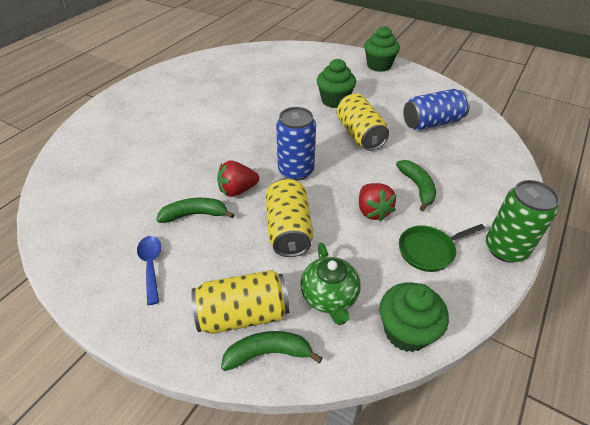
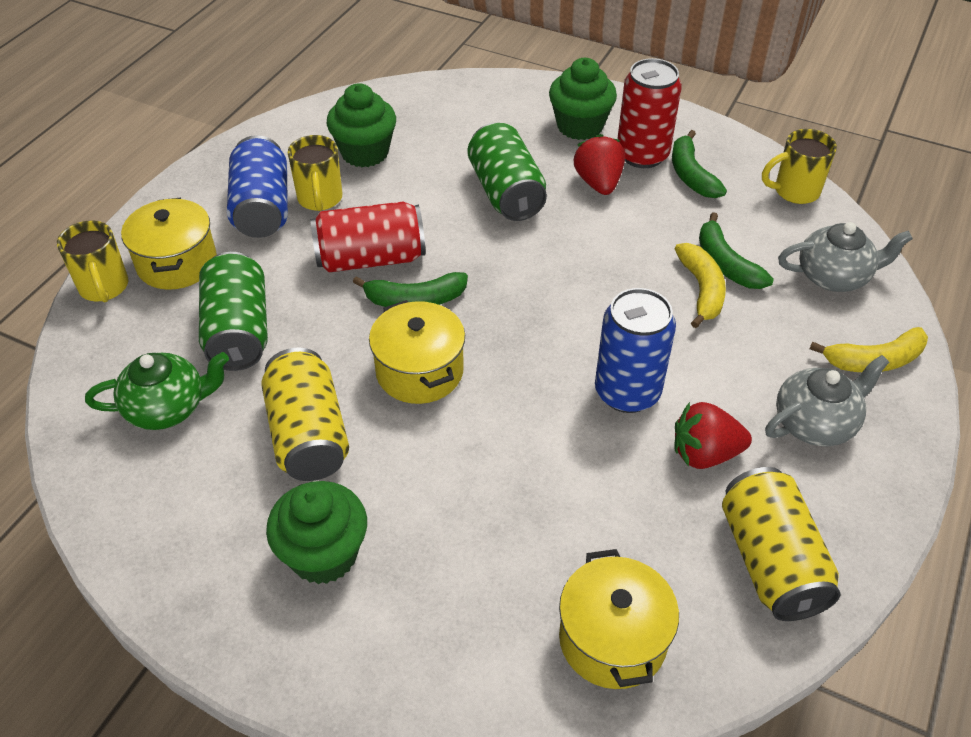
blue spoon: 1 -> 0
green can: 1 -> 2
green pan: 1 -> 0
grey teapot: 0 -> 2
red can: 0 -> 2
yellow banana: 0 -> 2
yellow can: 3 -> 2
yellow mug: 0 -> 3
yellow pot: 0 -> 3

